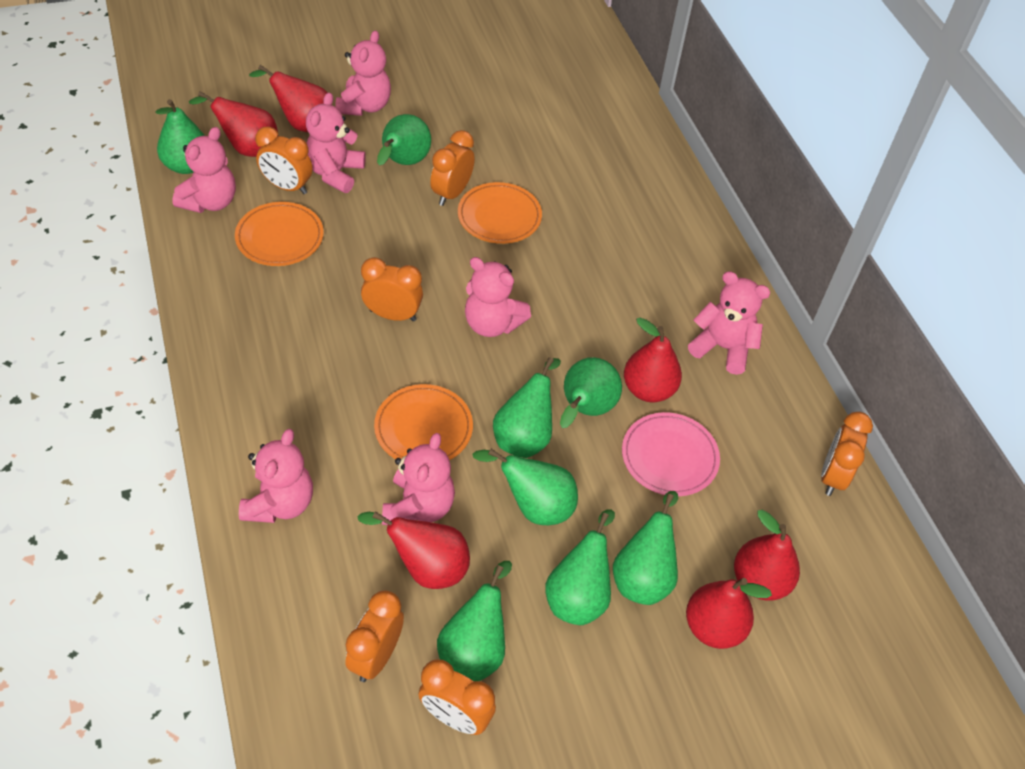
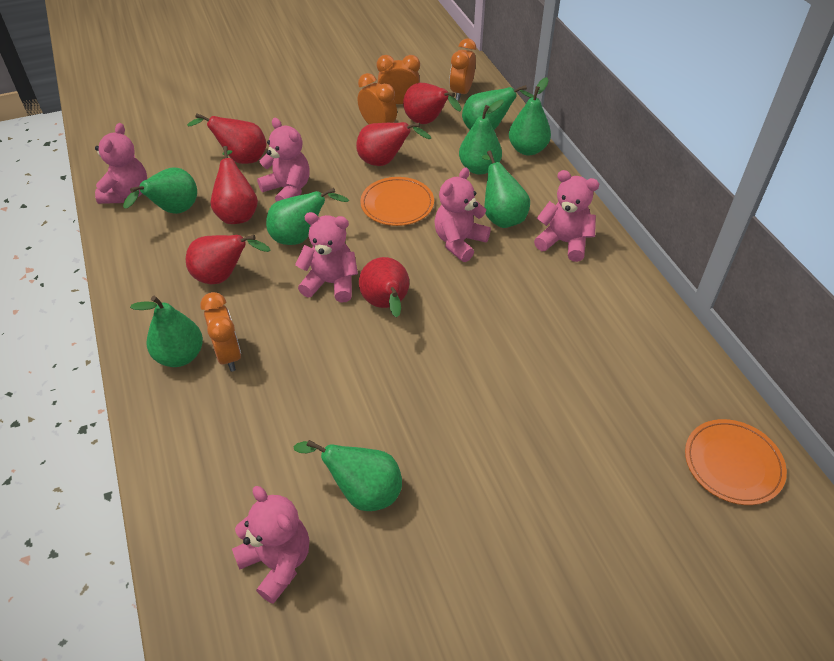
orange clock: 6 -> 4
orange plate: 3 -> 2
pink plate: 1 -> 0
pink teddy bear: 7 -> 6

